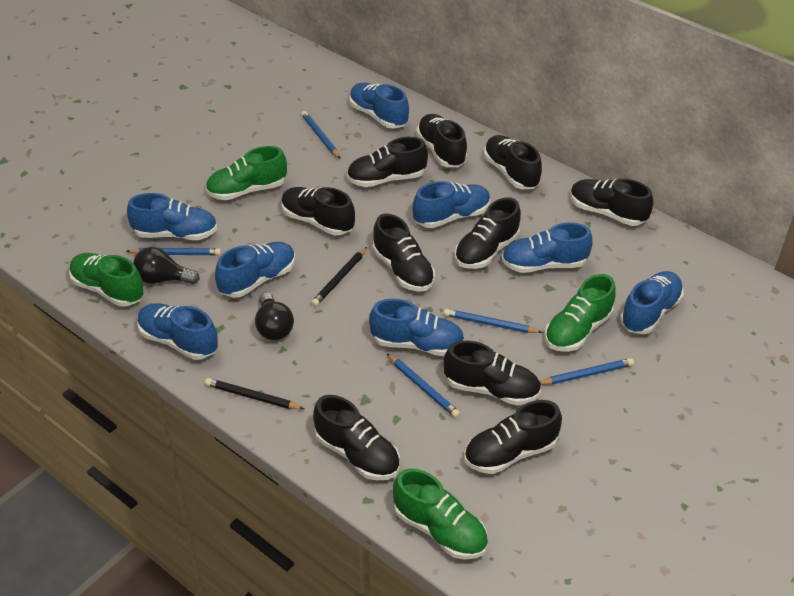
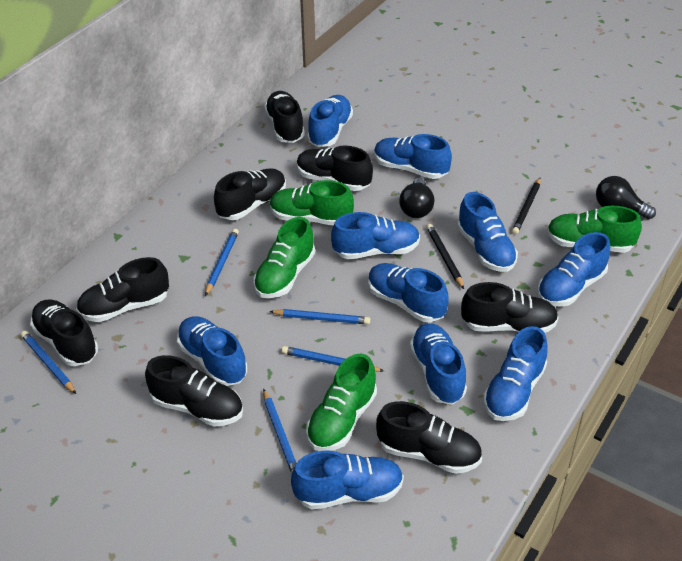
black shoe: 10 -> 8
blue shoe: 8 -> 10

